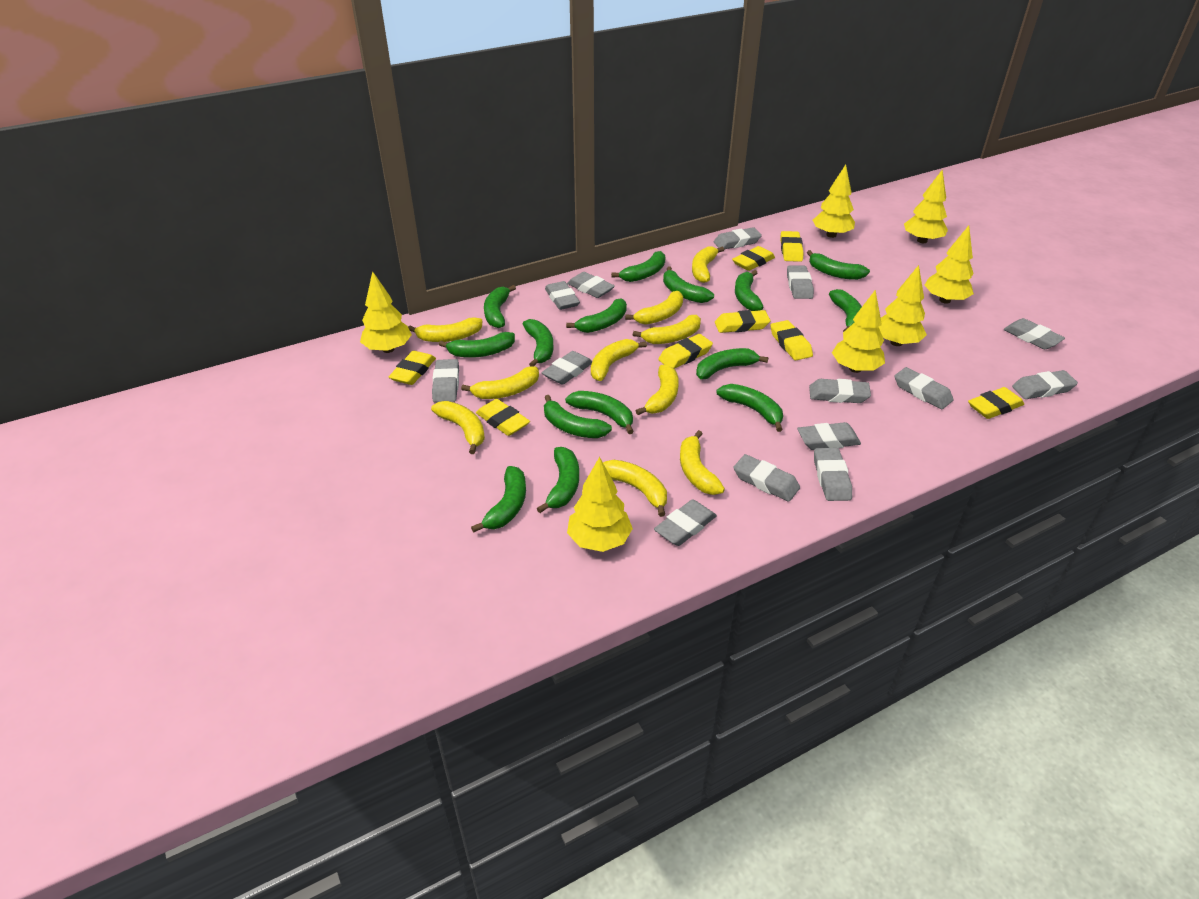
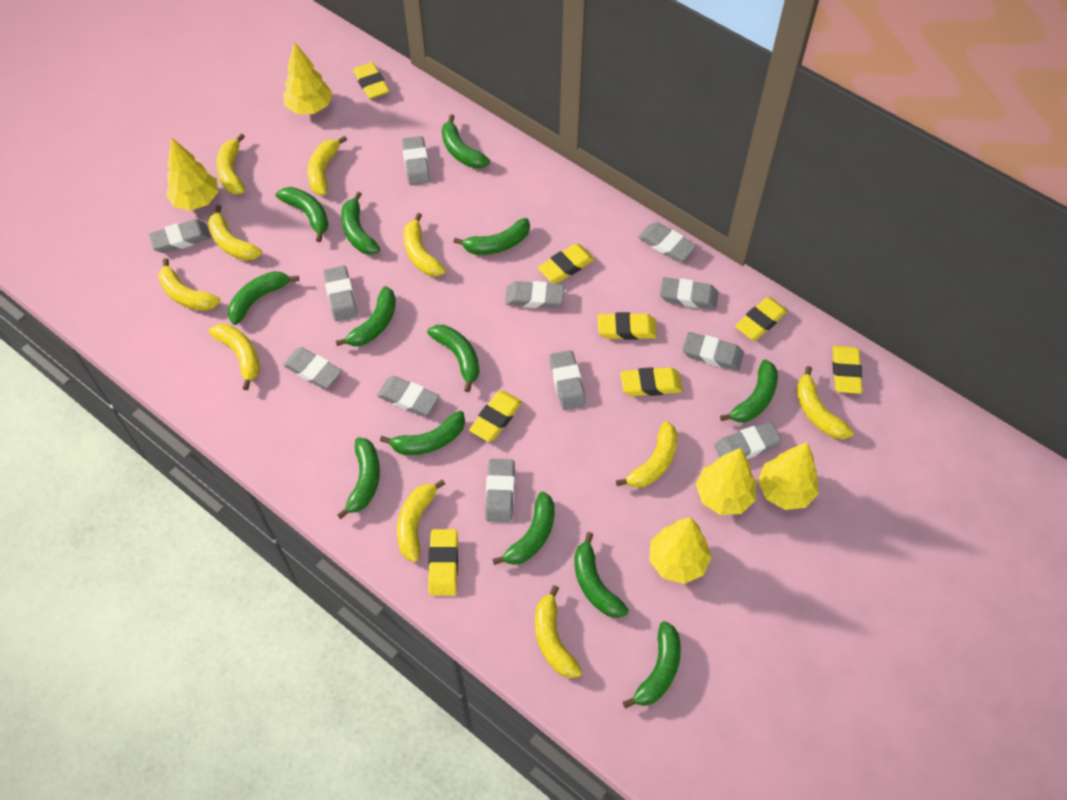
green banana: 15 -> 13
grey eraser: 14 -> 12
yellow tree: 7 -> 5

